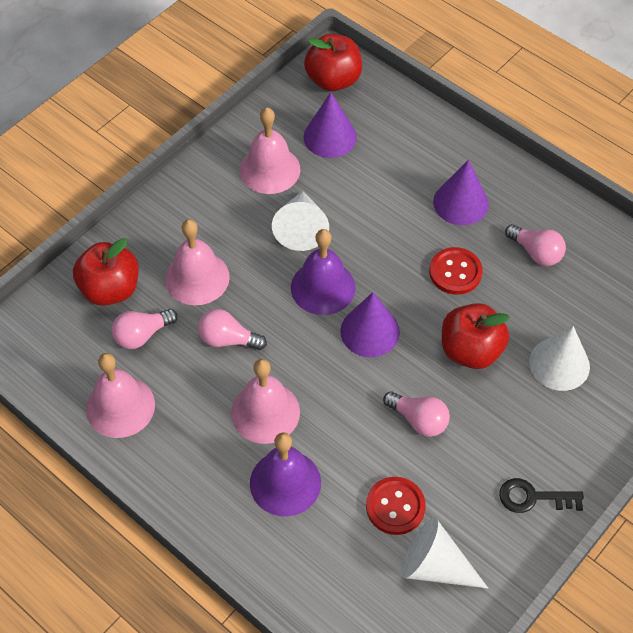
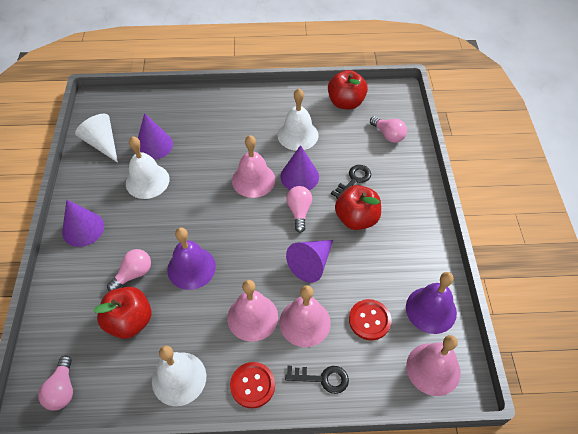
black key: 1 -> 2
purple cone: 3 -> 4
white bell: 0 -> 3
white cone: 3 -> 1

